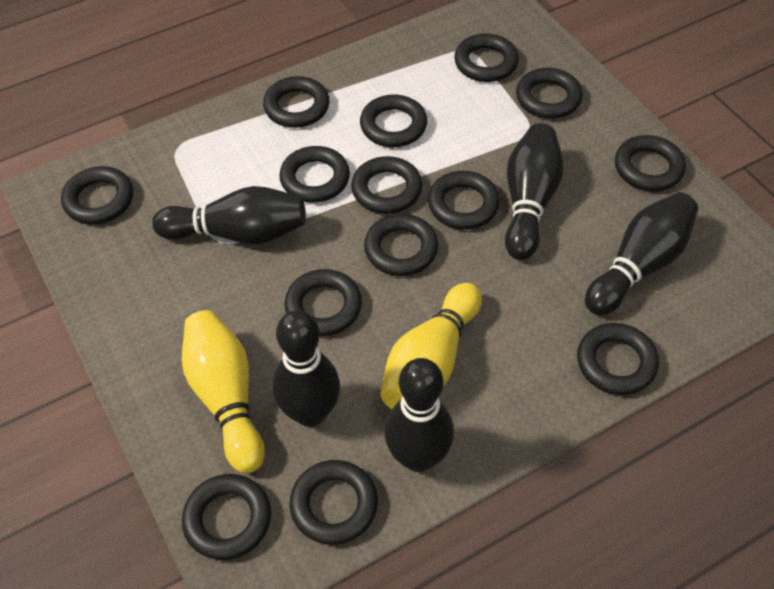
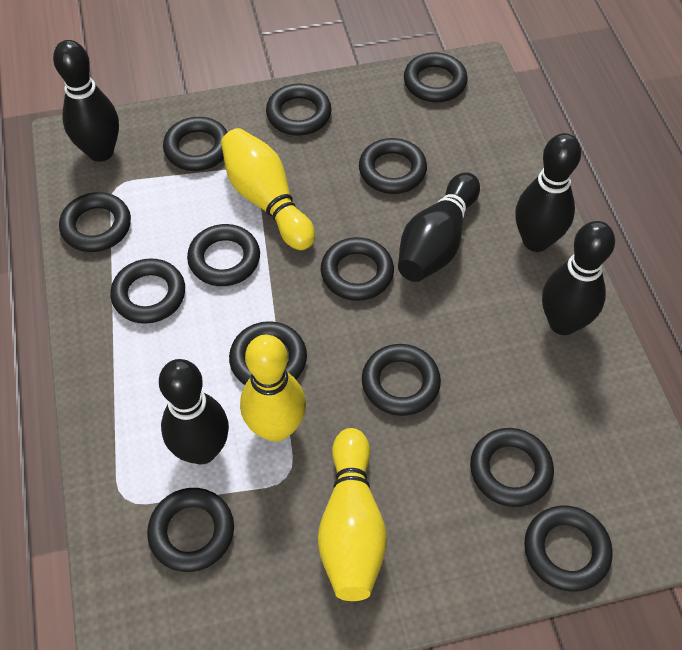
black ring: 14 -> 13
yellow bowling pin: 2 -> 3

